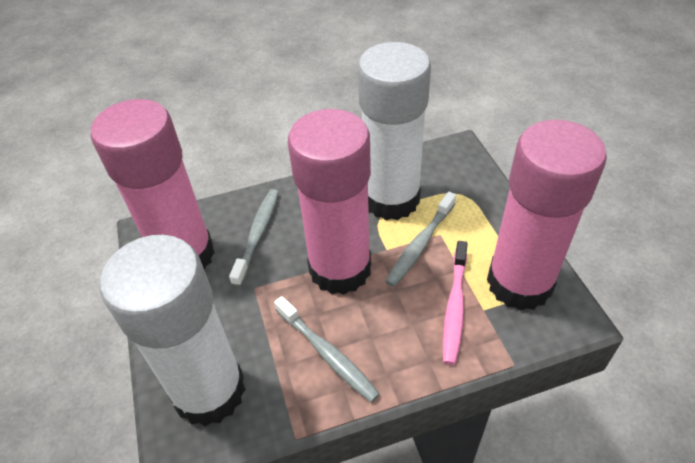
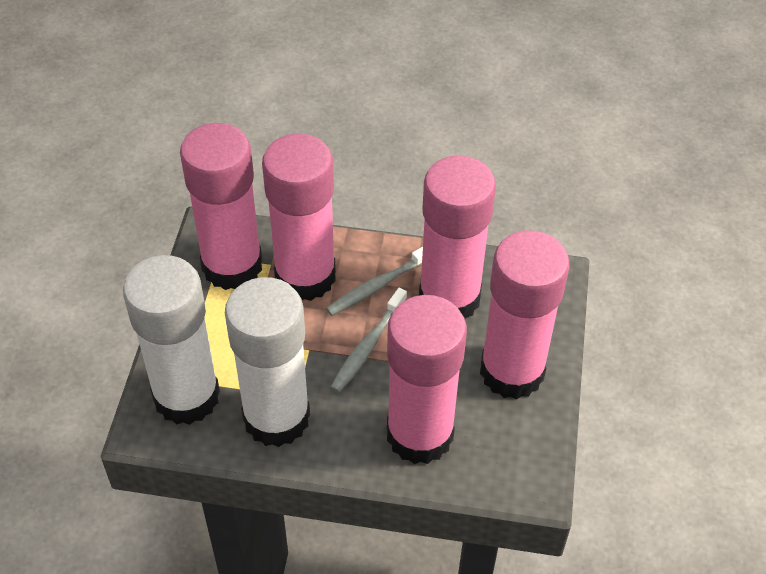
grey toothbrush: 3 -> 2
pink glue stick: 3 -> 5
pink toothbrush: 1 -> 0

